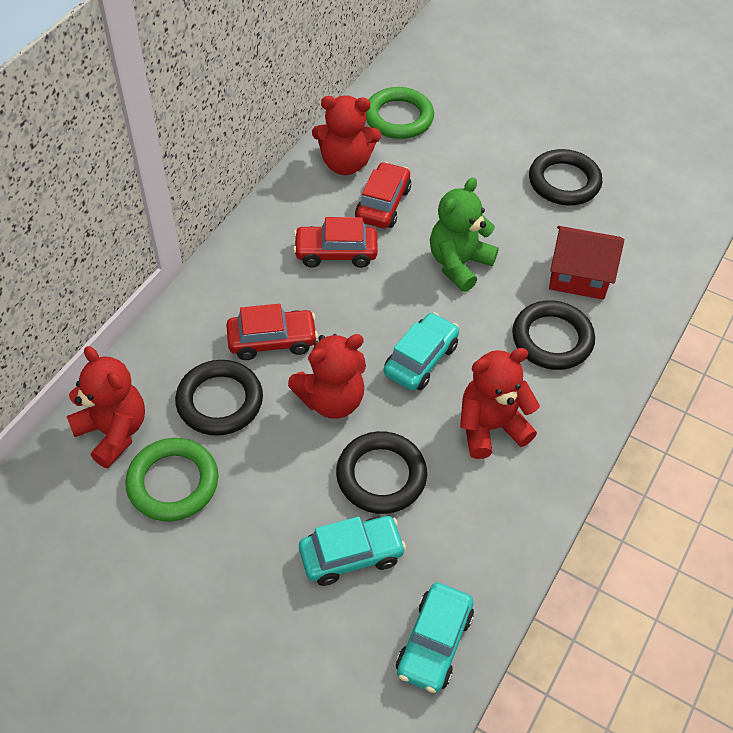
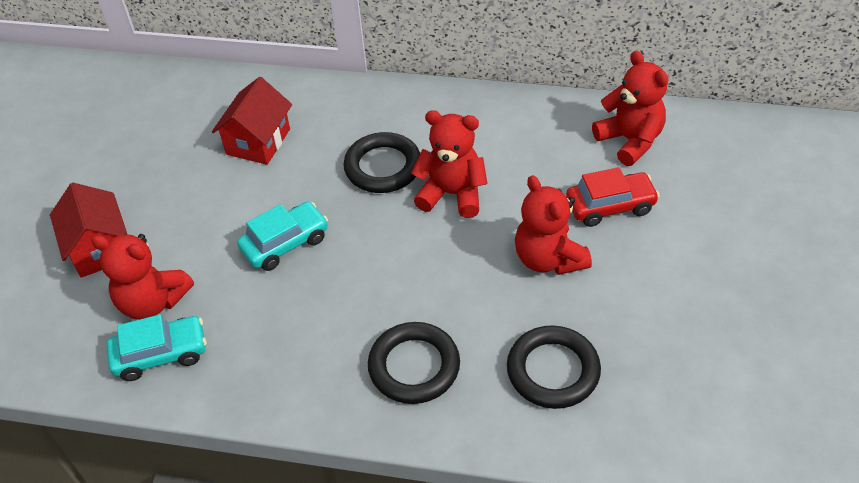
black ring: 4 -> 3
green ring: 2 -> 0
green teddy bear: 1 -> 0
red car: 3 -> 1
red house: 1 -> 2
turquoise car: 3 -> 2

